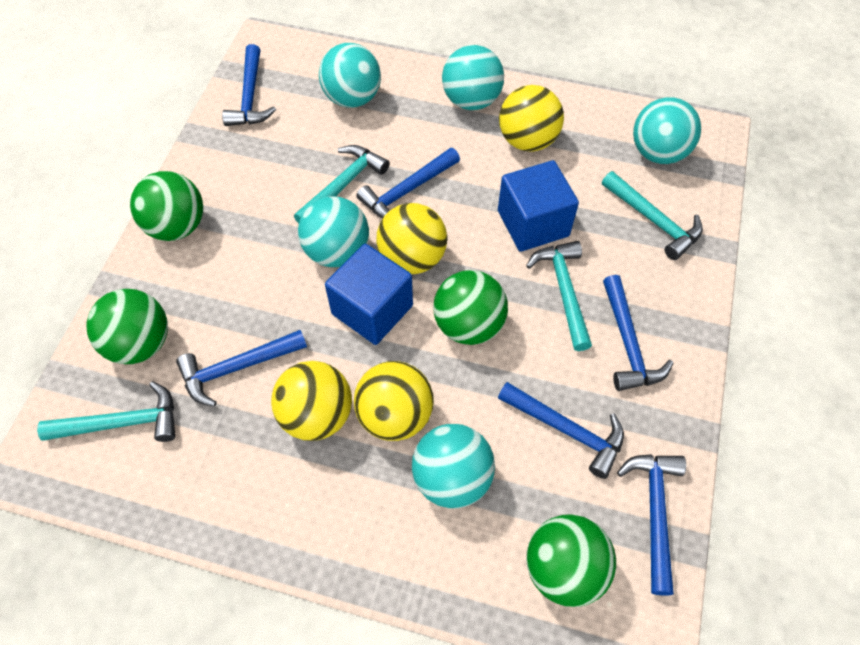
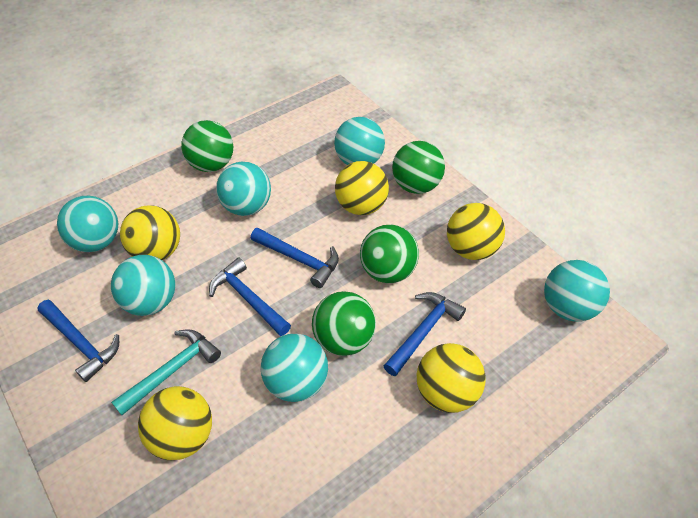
blue cube: 2 -> 0
blue hammer: 6 -> 4
turquoise ball: 5 -> 6
turquoise hammer: 4 -> 1
yellow ball: 4 -> 5

